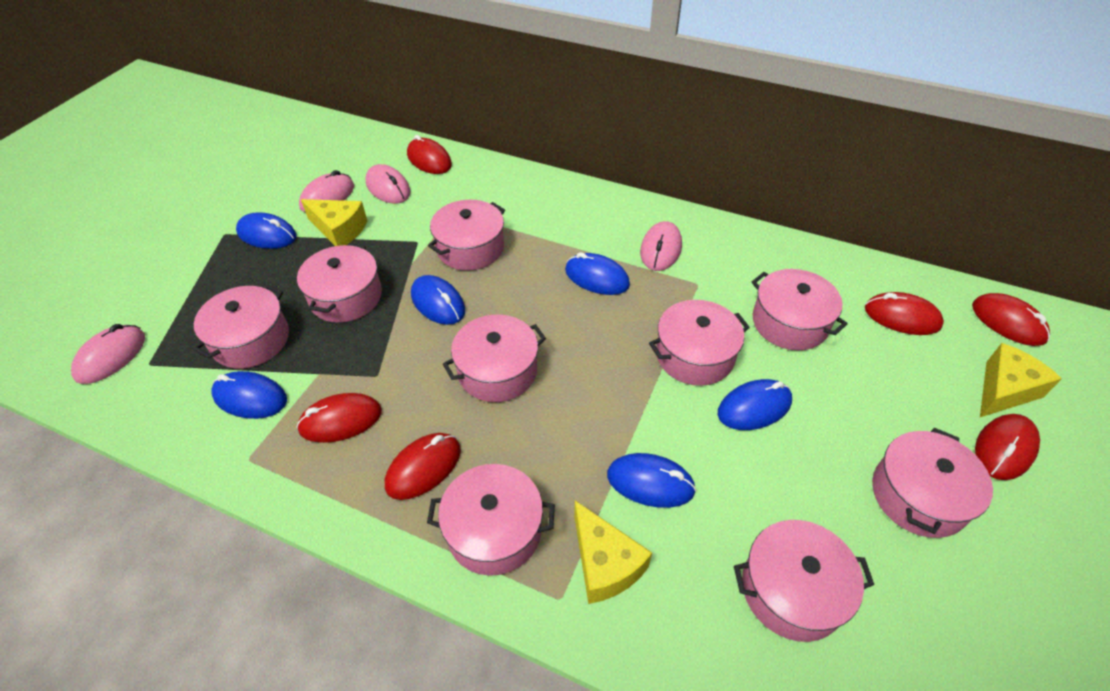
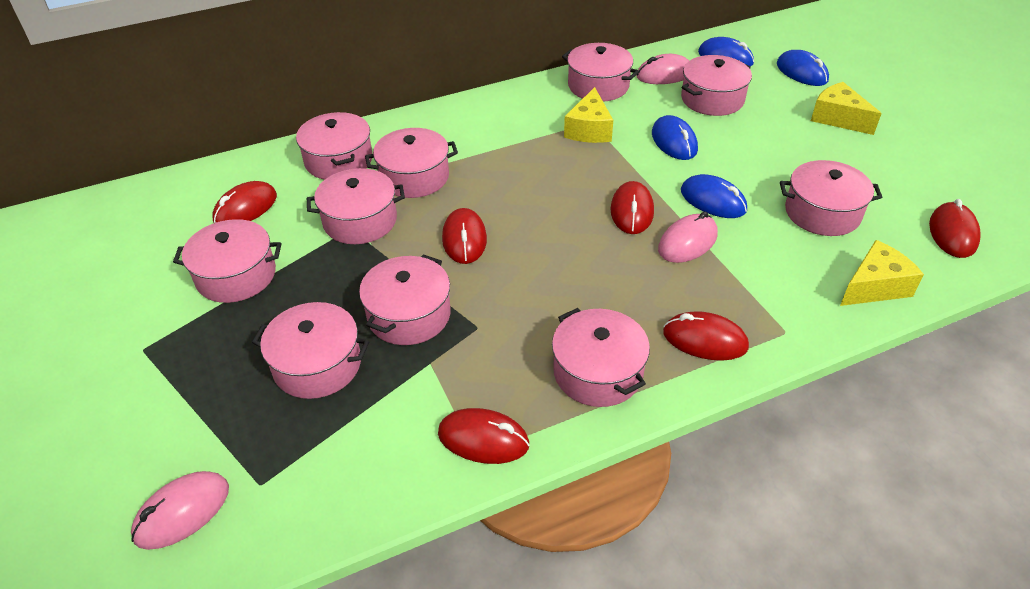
blue mouse: 6 -> 4
pink mouse: 4 -> 3
pink pot: 9 -> 10

